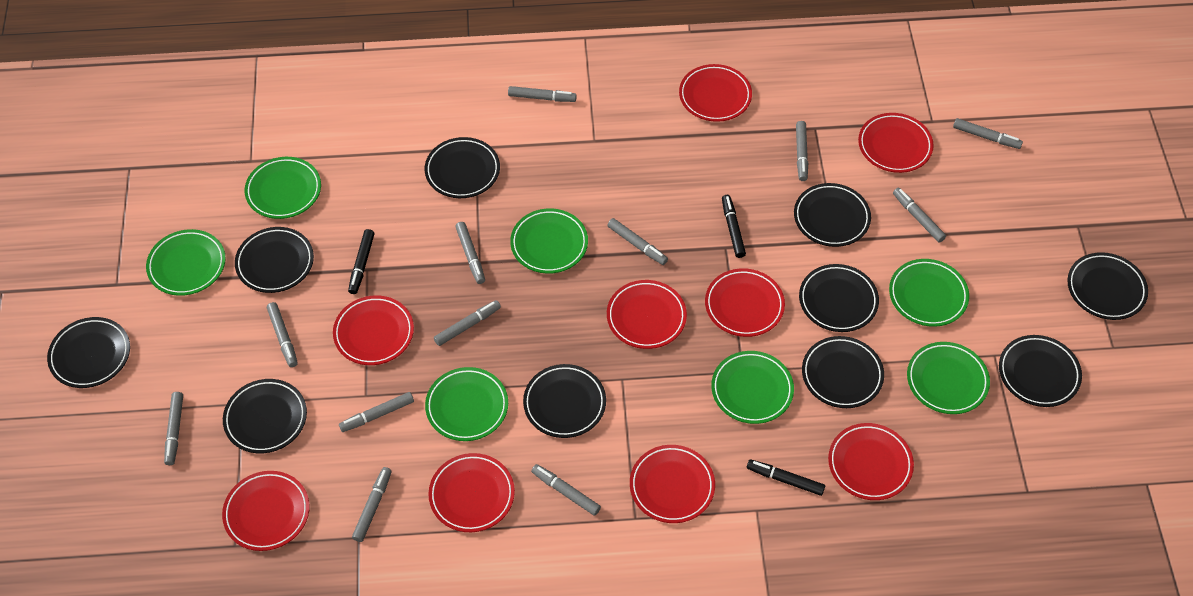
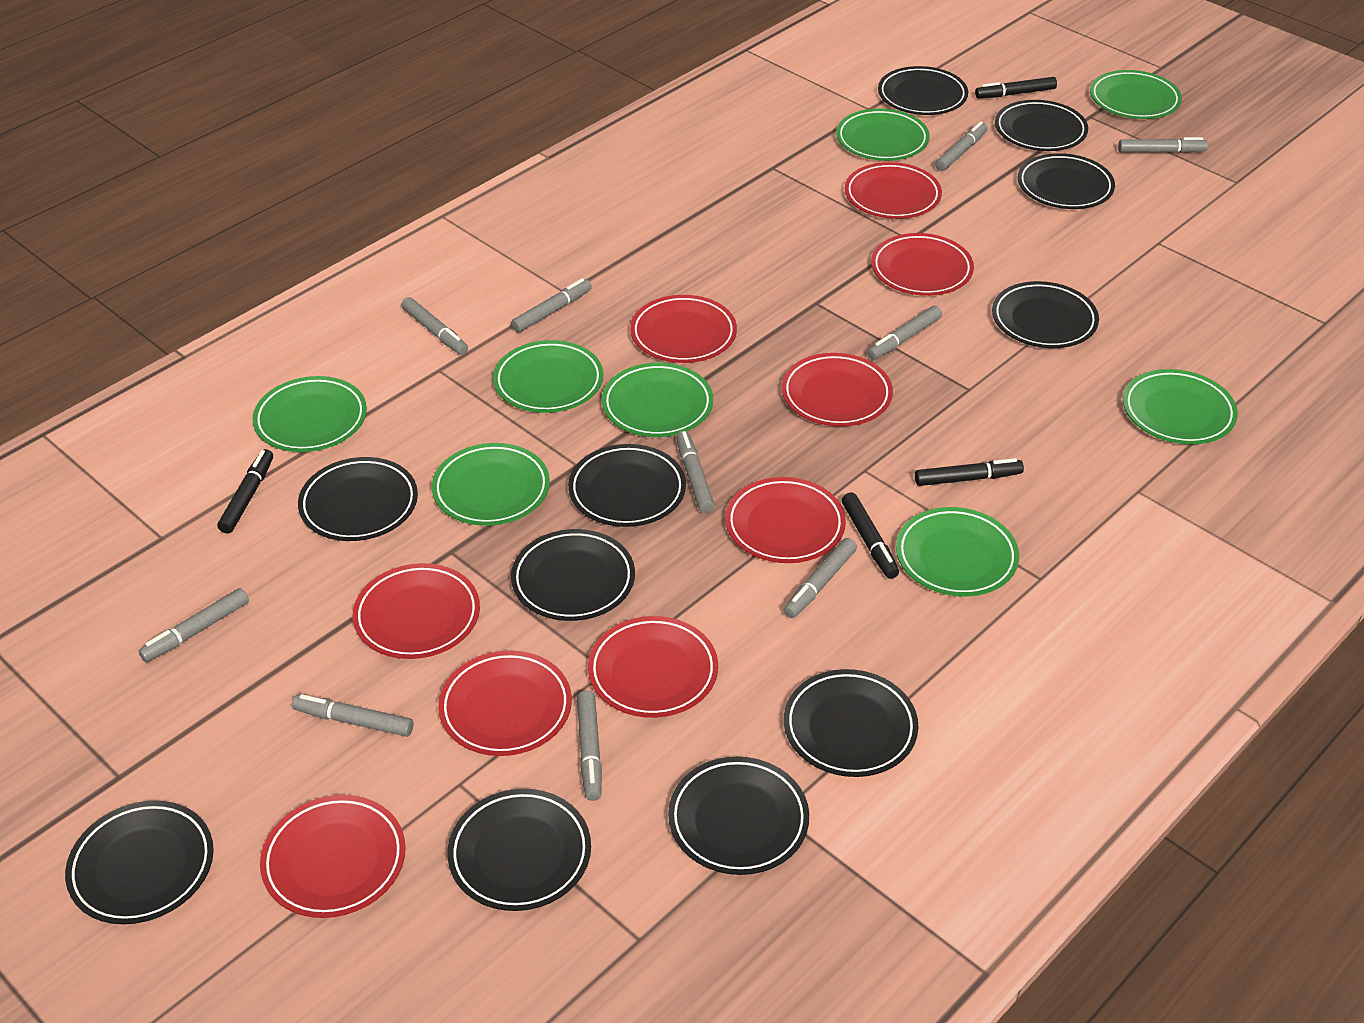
black marker: 3 -> 4
black plate: 10 -> 11
green plate: 7 -> 8
grey marker: 12 -> 10

